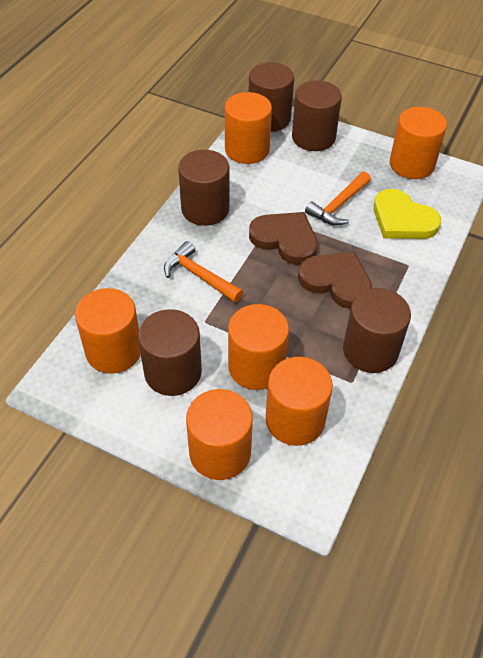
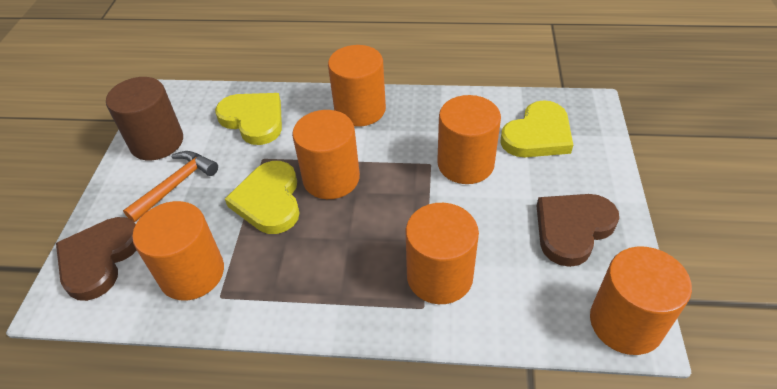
brown cylinder: 5 -> 1
orange hammer: 2 -> 1
yellow heart: 1 -> 3

